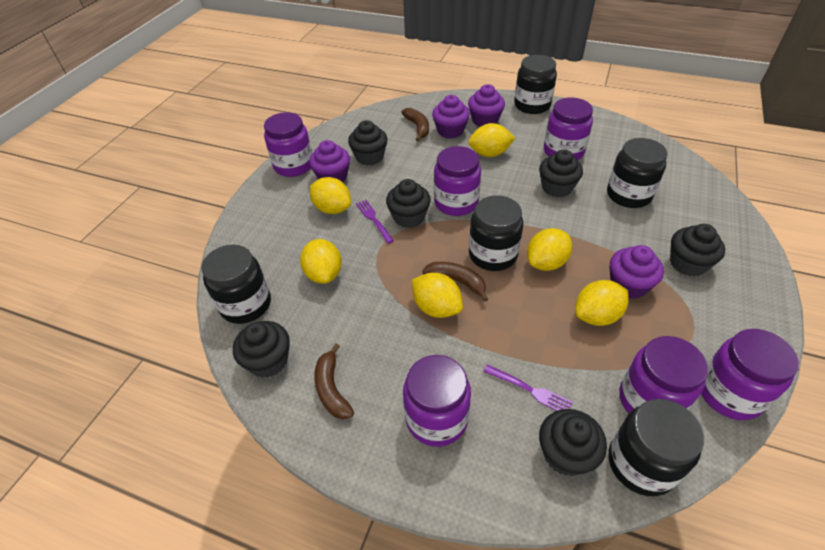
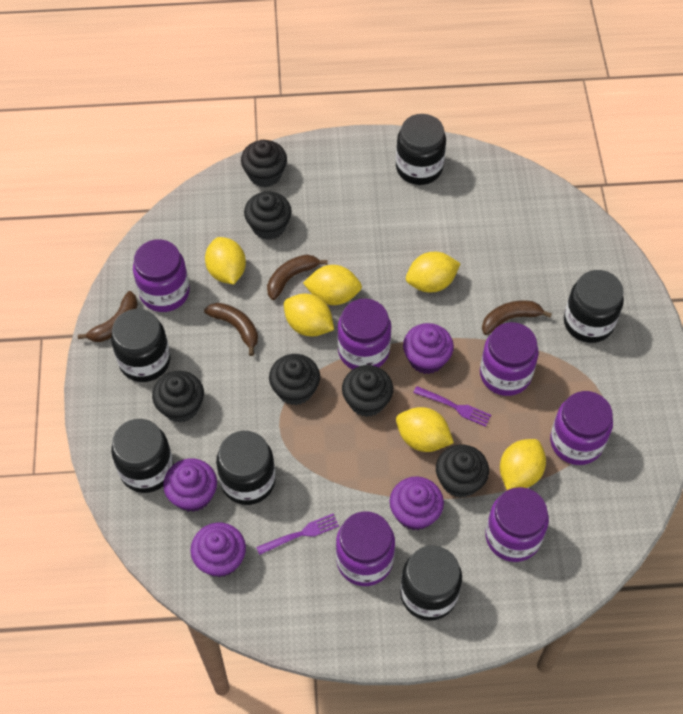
black jar: 5 -> 6
brown banana: 3 -> 4

